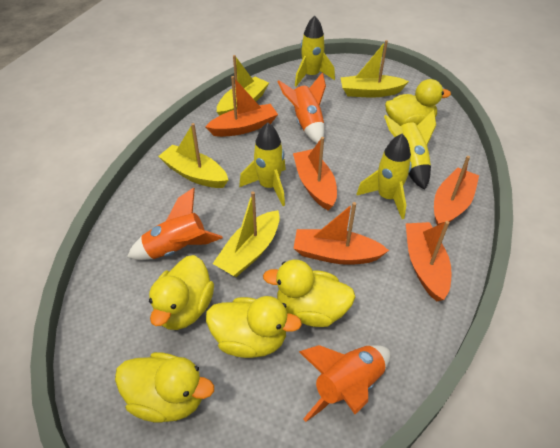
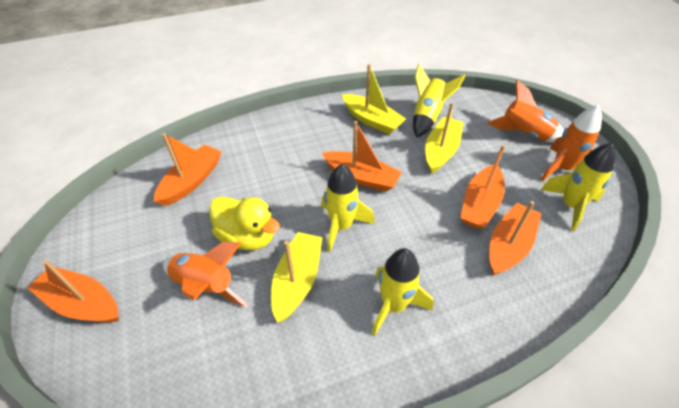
yellow boat: 4 -> 3
yellow duck: 5 -> 1

